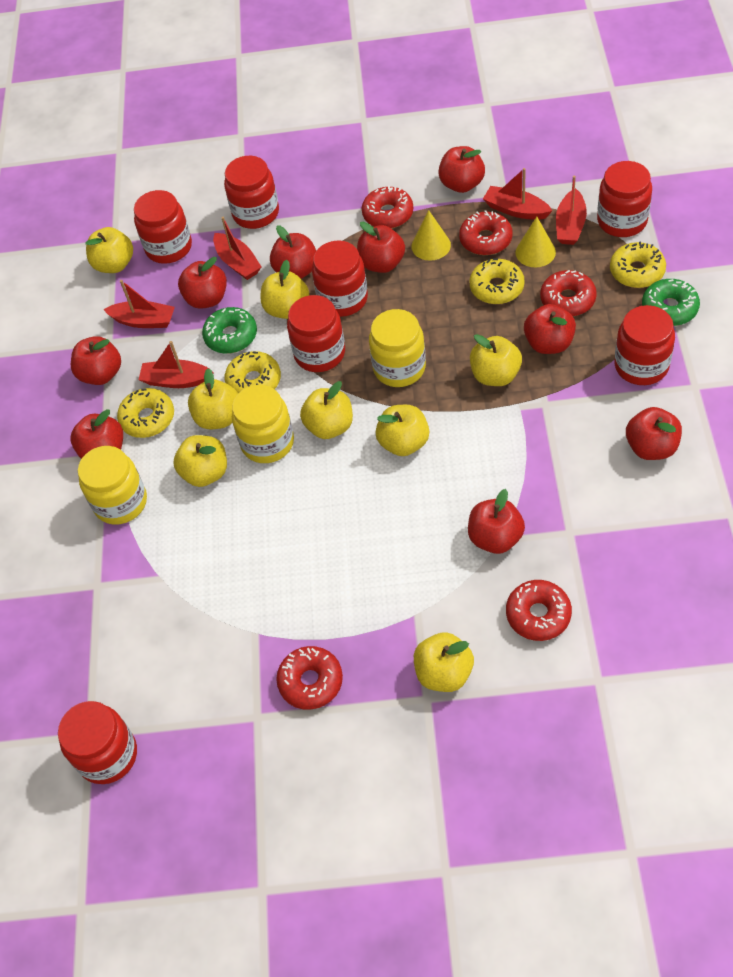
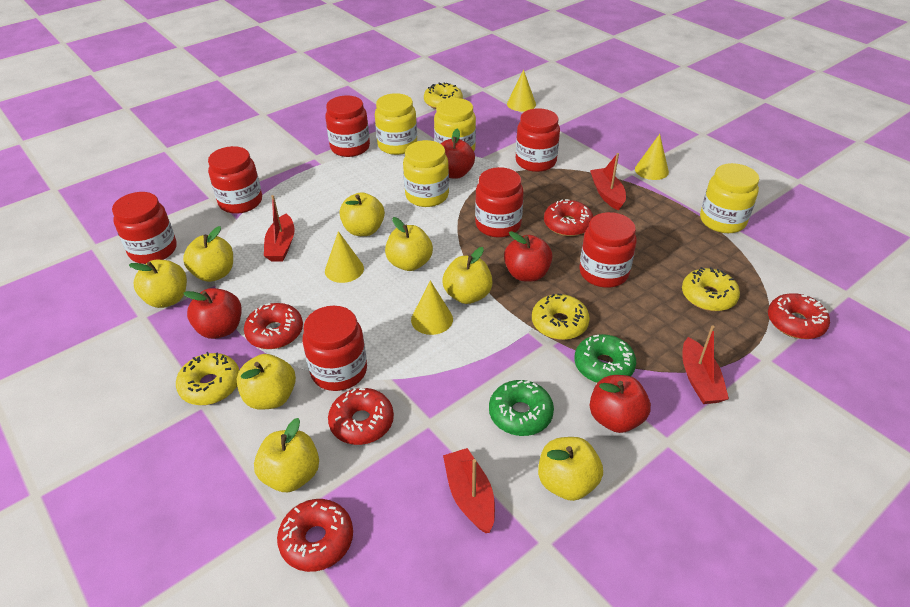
red apple: 9 -> 4
red boat: 5 -> 4
yellow cone: 2 -> 4
yellow jar: 3 -> 4

